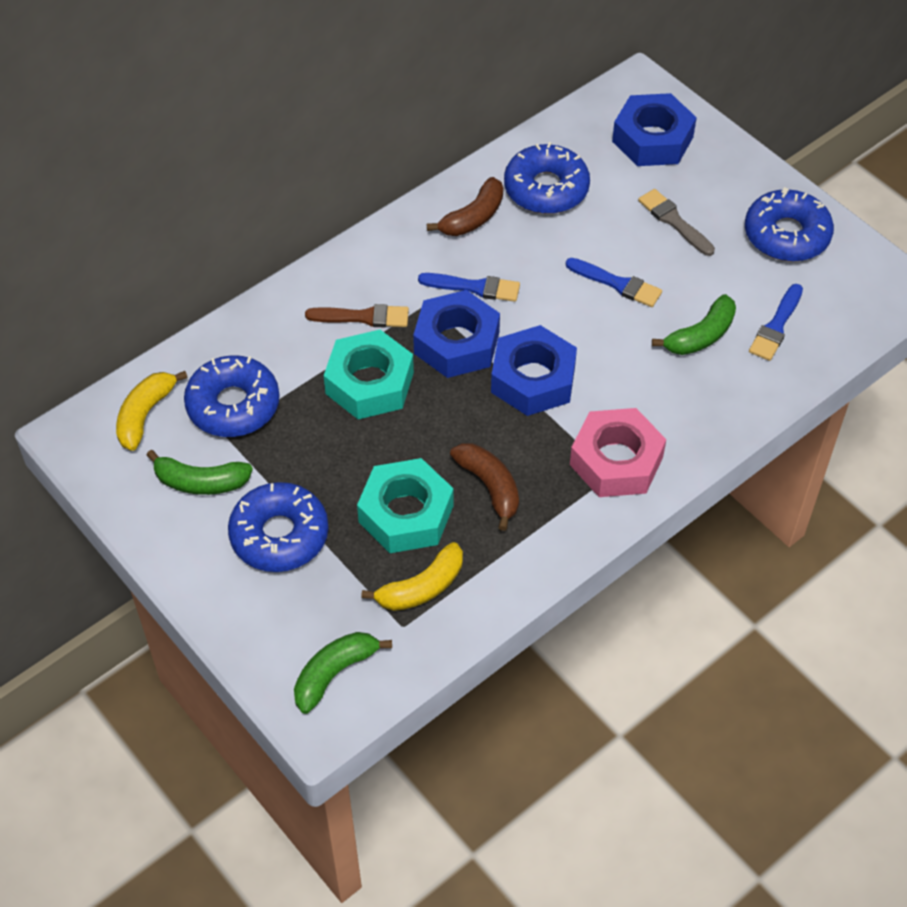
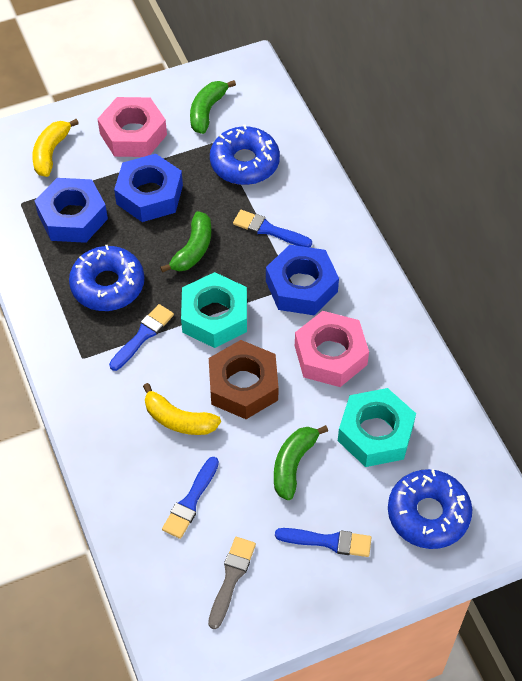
blue brush: 3 -> 4
blue donut: 4 -> 3
brown banana: 2 -> 0
brown brush: 1 -> 0
brown nut: 0 -> 1
pink nut: 1 -> 2

